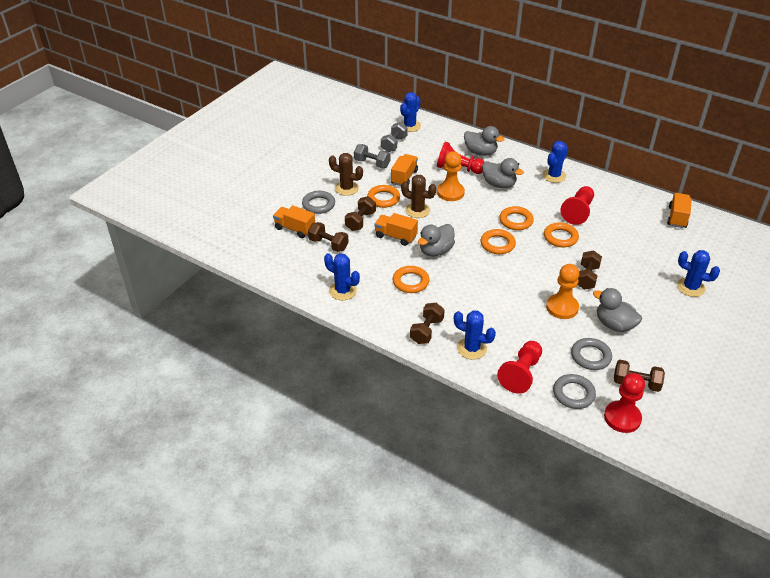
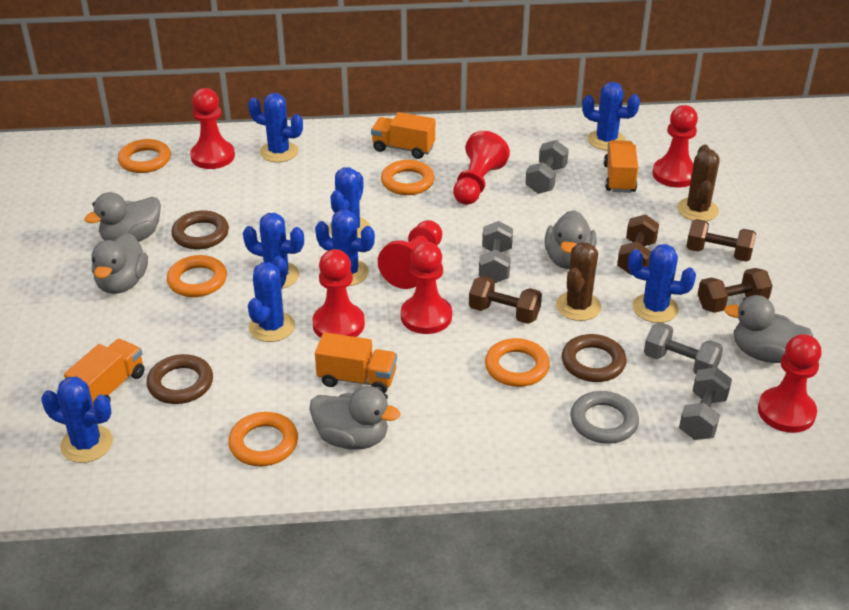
blue cactus: 5 -> 8
brown dumbbell: 5 -> 4
brown ring: 0 -> 3
grey duck: 4 -> 5
grey dumbbell: 2 -> 4
grey ring: 3 -> 1
orange pawn: 2 -> 0
red pawn: 4 -> 7

